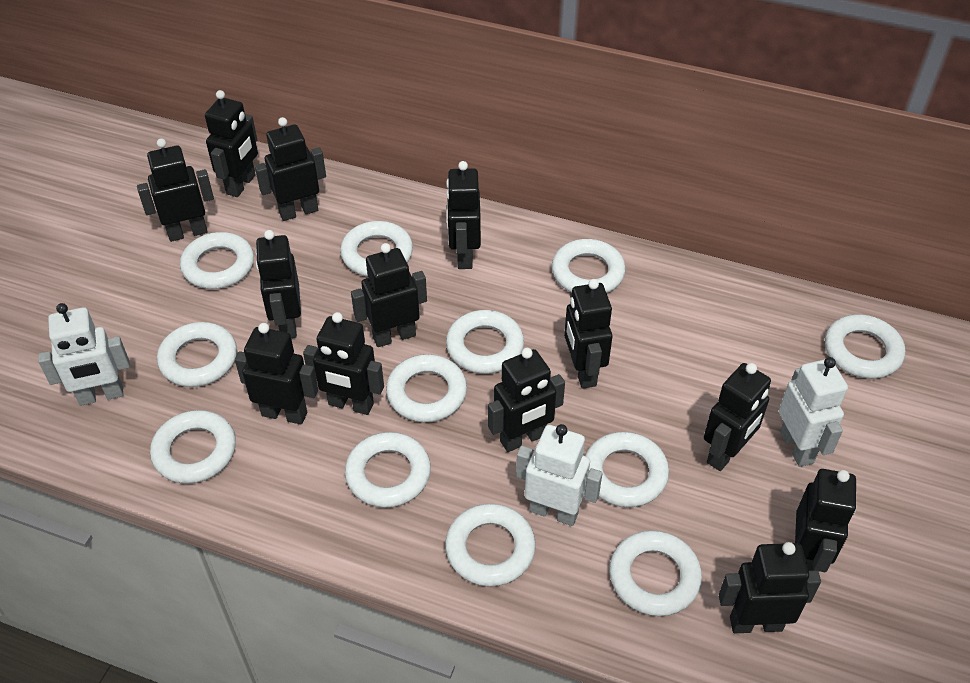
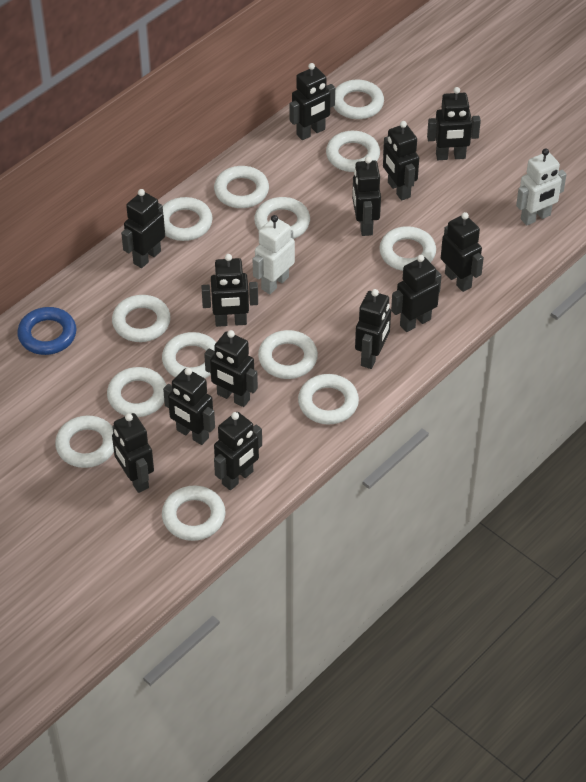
blue ring: 0 -> 1
white ring: 12 -> 13
white robot: 3 -> 2

